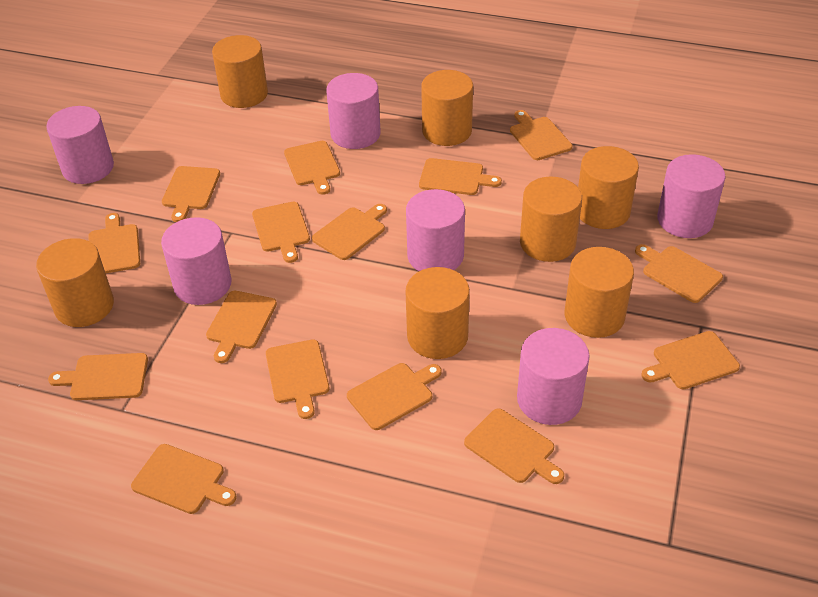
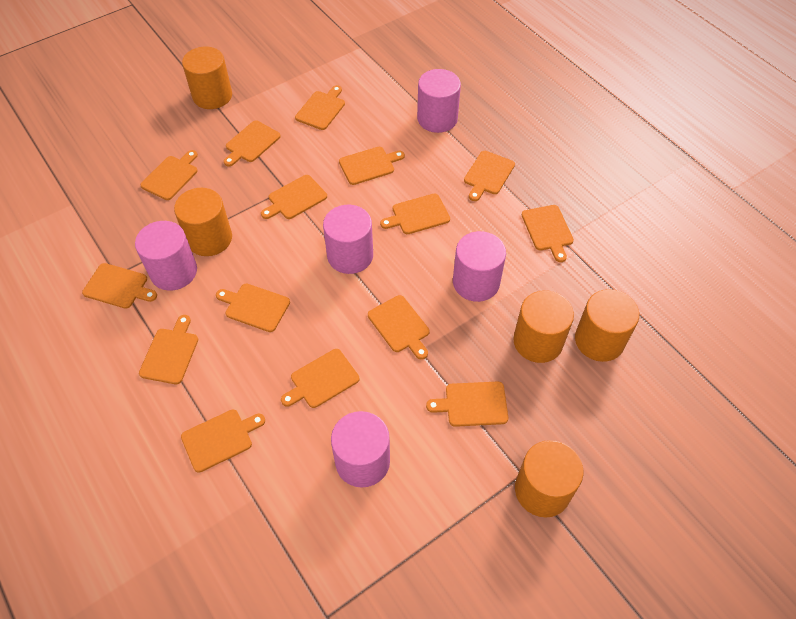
orange cylinder: 7 -> 5
pink cylinder: 6 -> 5

